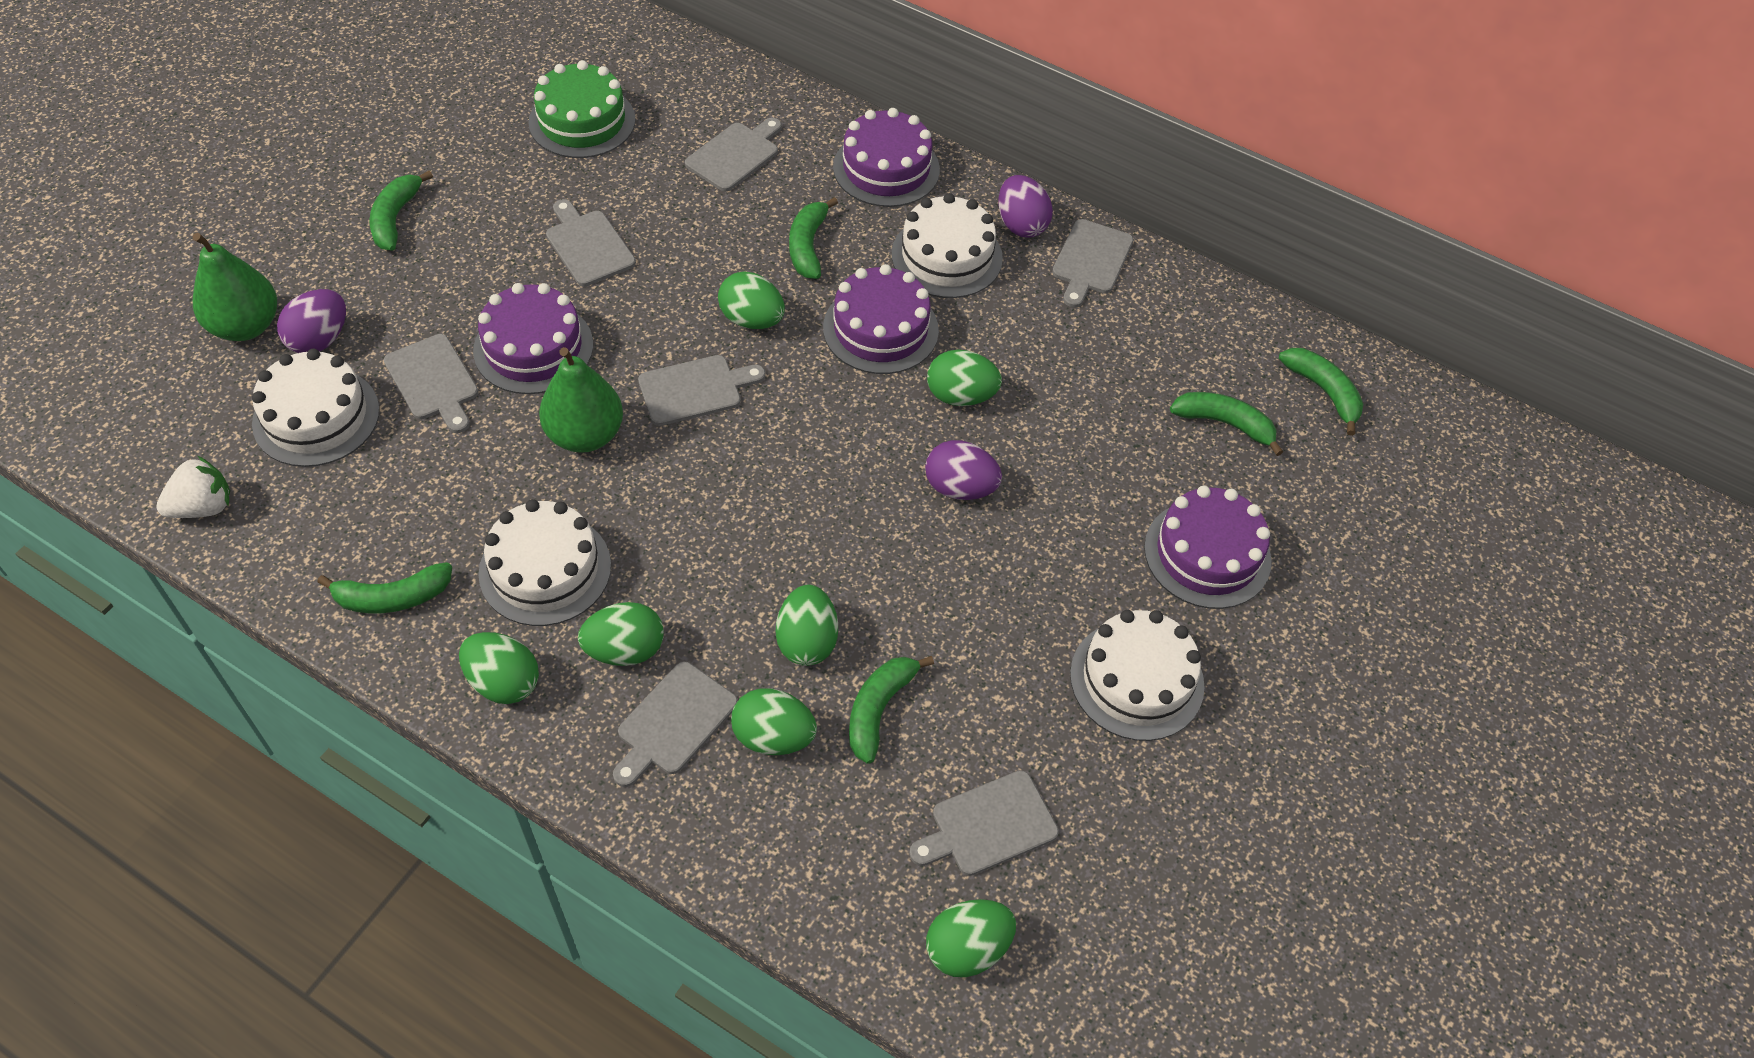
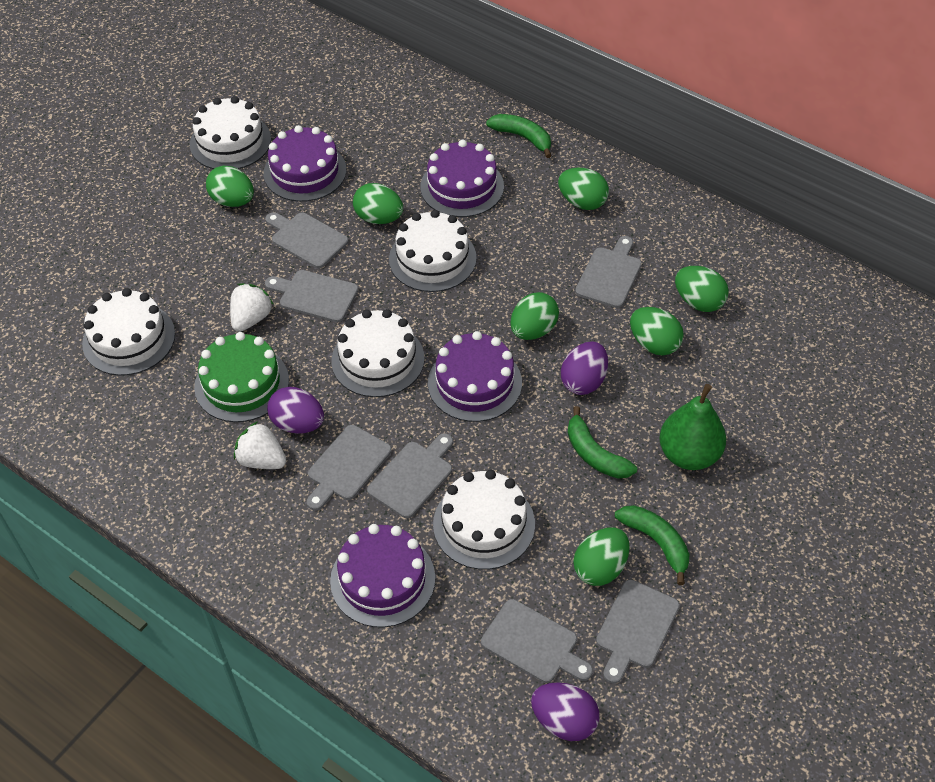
green banana: 6 -> 3
green pear: 2 -> 1
white cake: 4 -> 5
white strawberry: 1 -> 2

